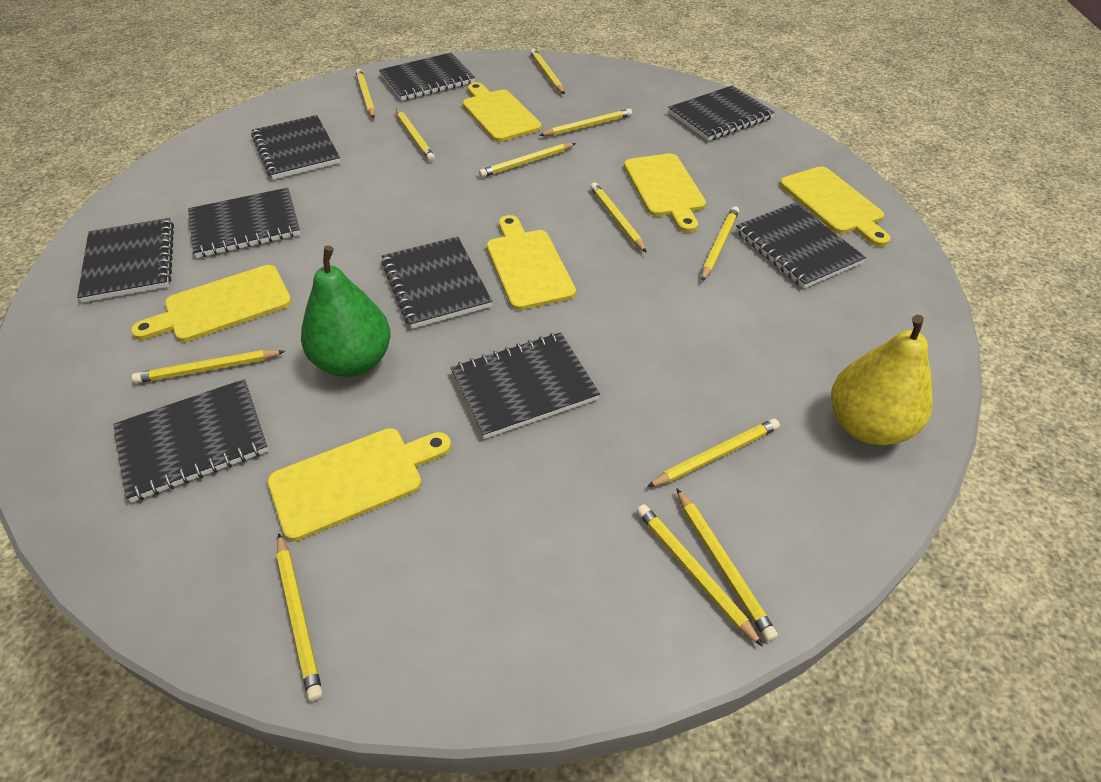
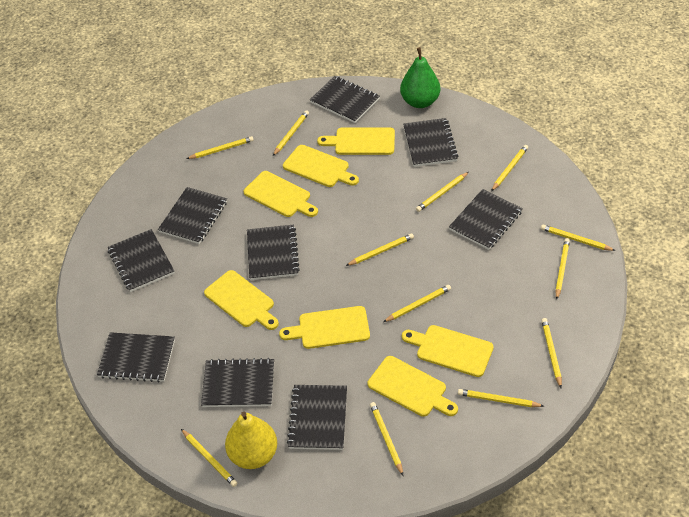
yellow cutting board: 6 -> 7

